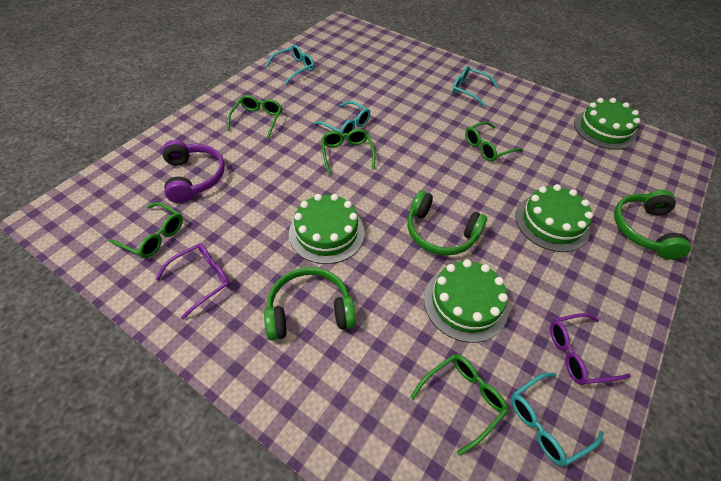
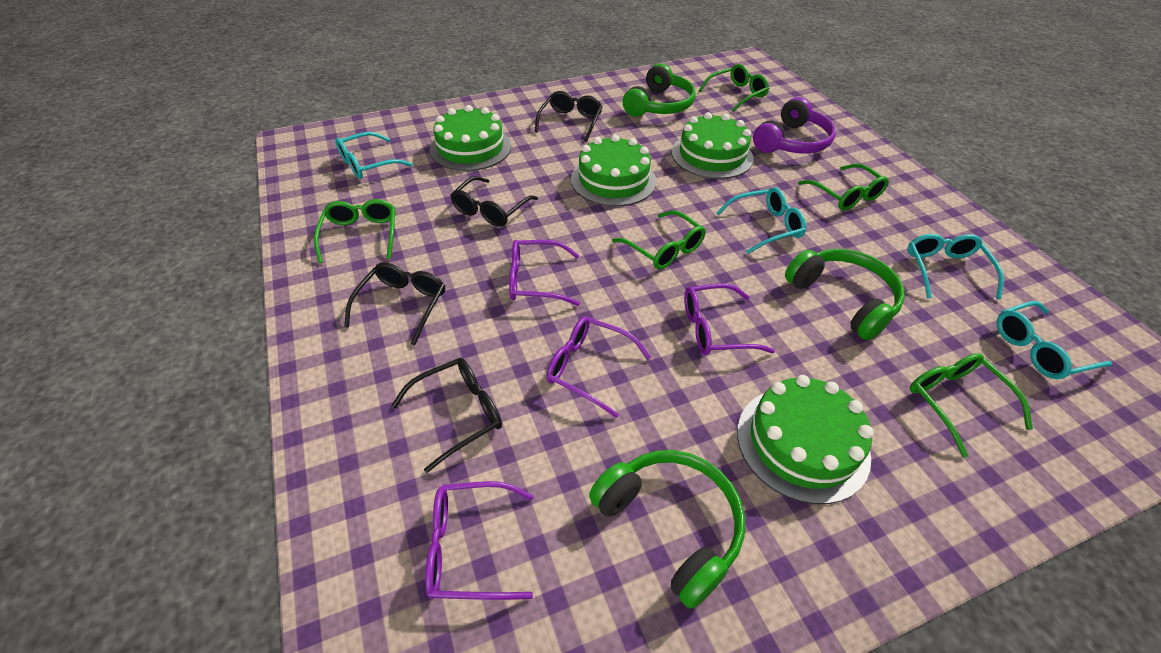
black glasses: 0 -> 4
purple glasses: 2 -> 4

